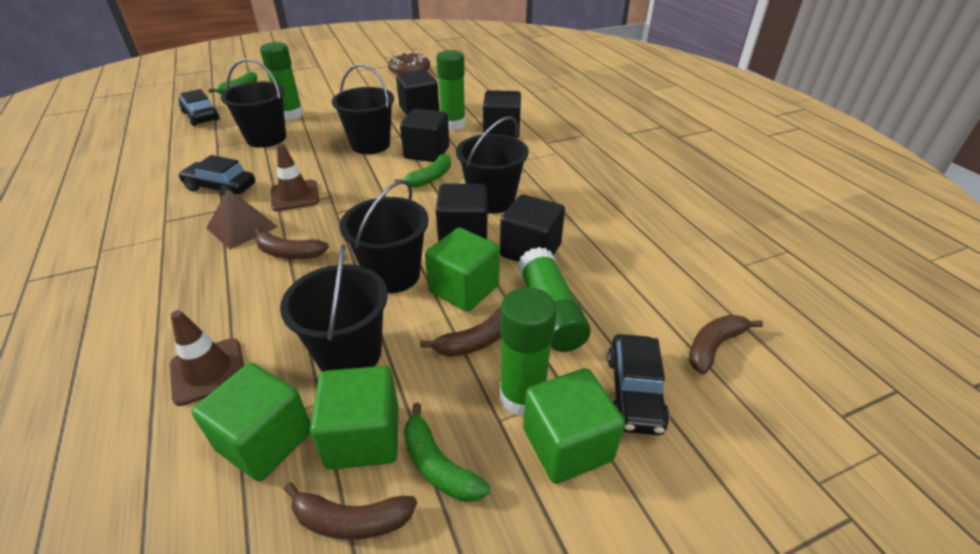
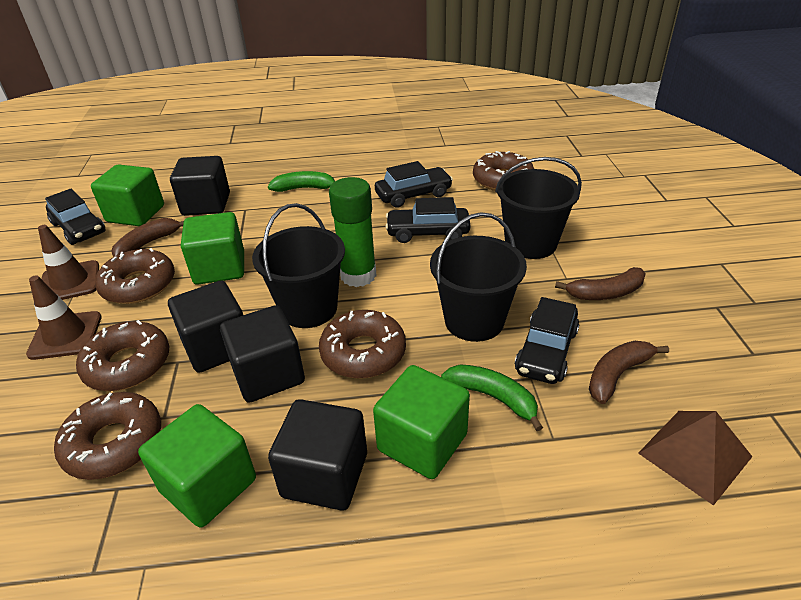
black bucket: 5 -> 3
black car: 3 -> 4
black cube: 5 -> 4
brown banana: 4 -> 3
brown donut: 1 -> 5
green banana: 3 -> 2
green glue stick: 4 -> 1

